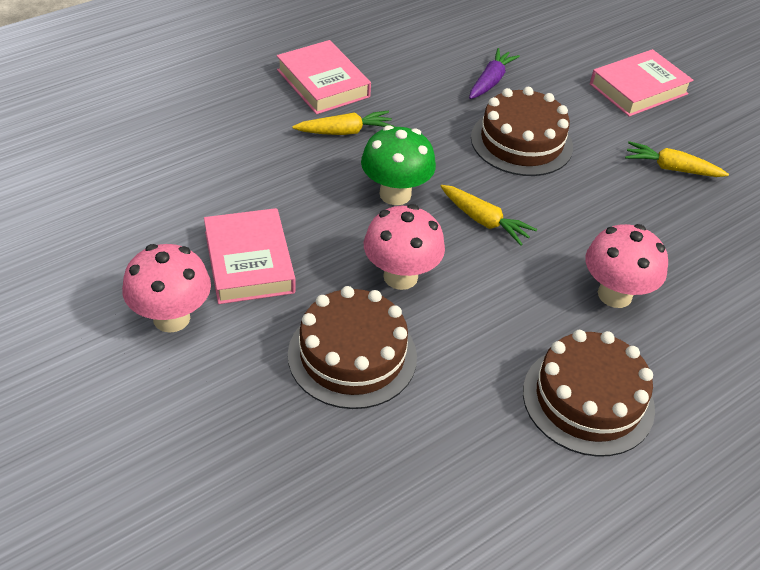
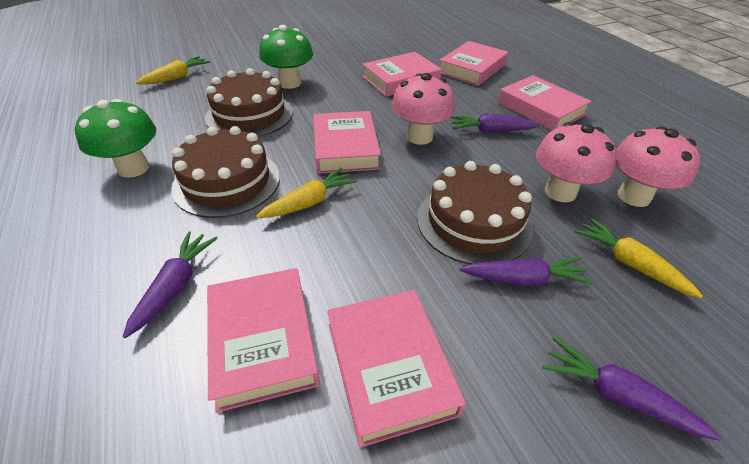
green mushroom: 1 -> 2
pink book: 3 -> 6
purple carrot: 1 -> 4

